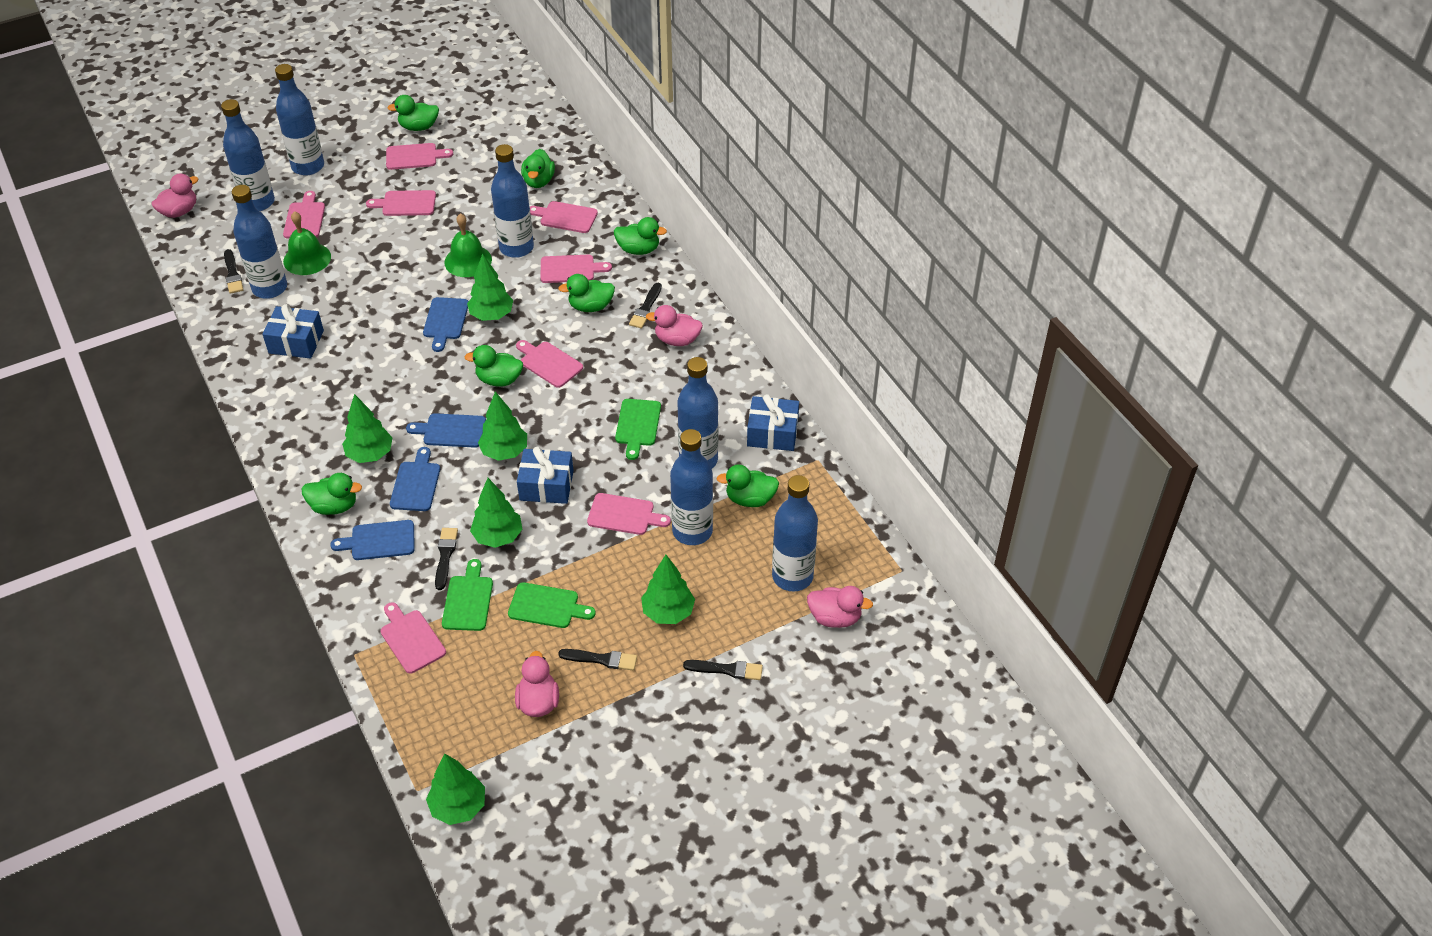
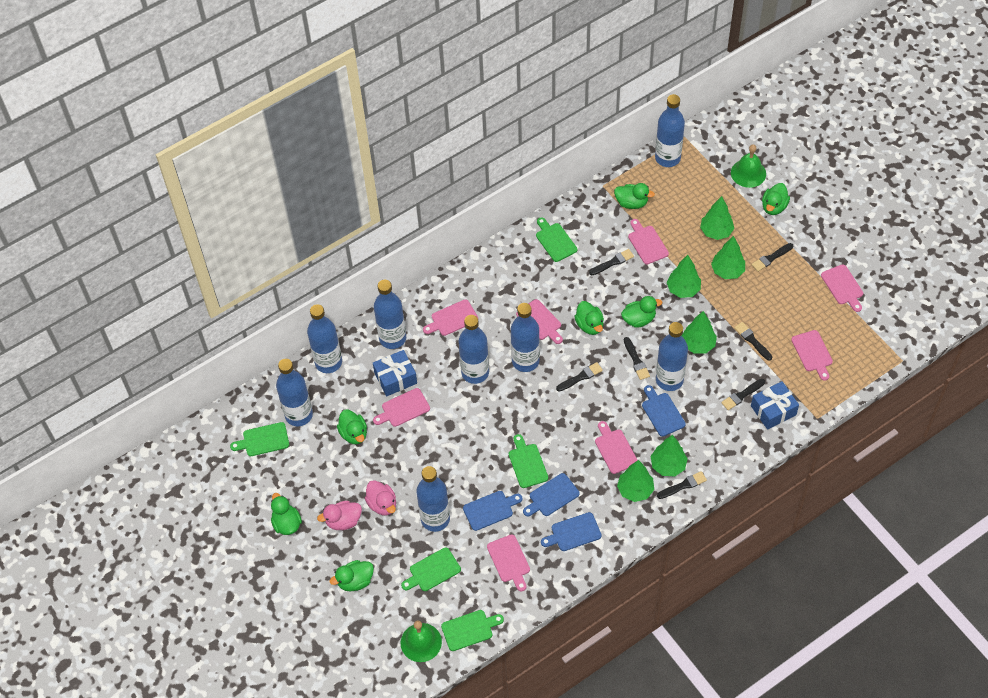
black brush: 5 -> 7
blue bottle: 7 -> 8
blue gift: 3 -> 2
green cutting board: 3 -> 5
pink duck: 4 -> 2

